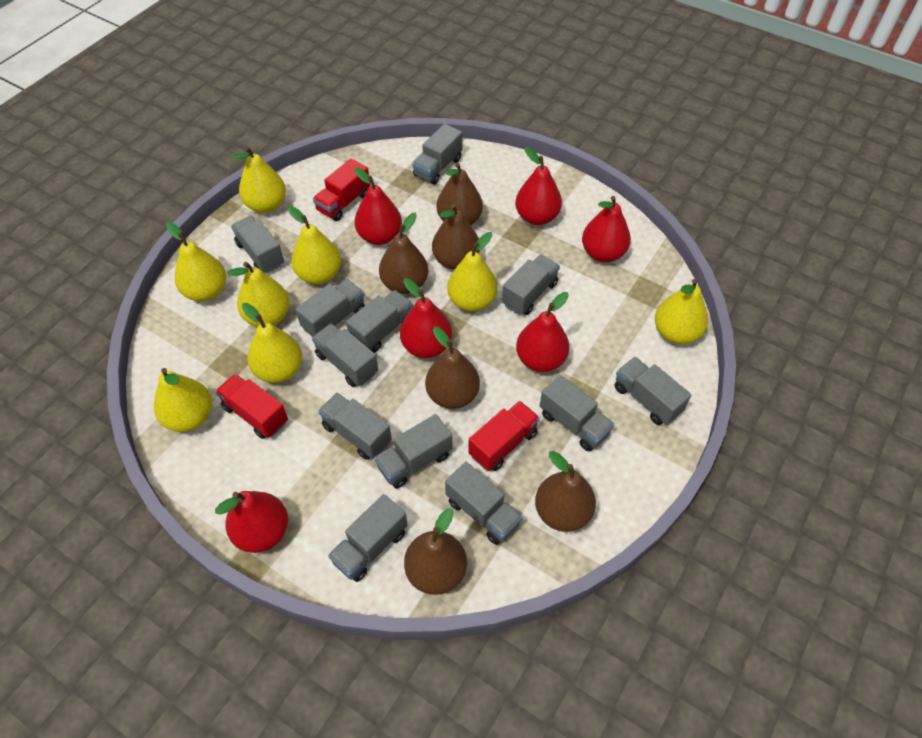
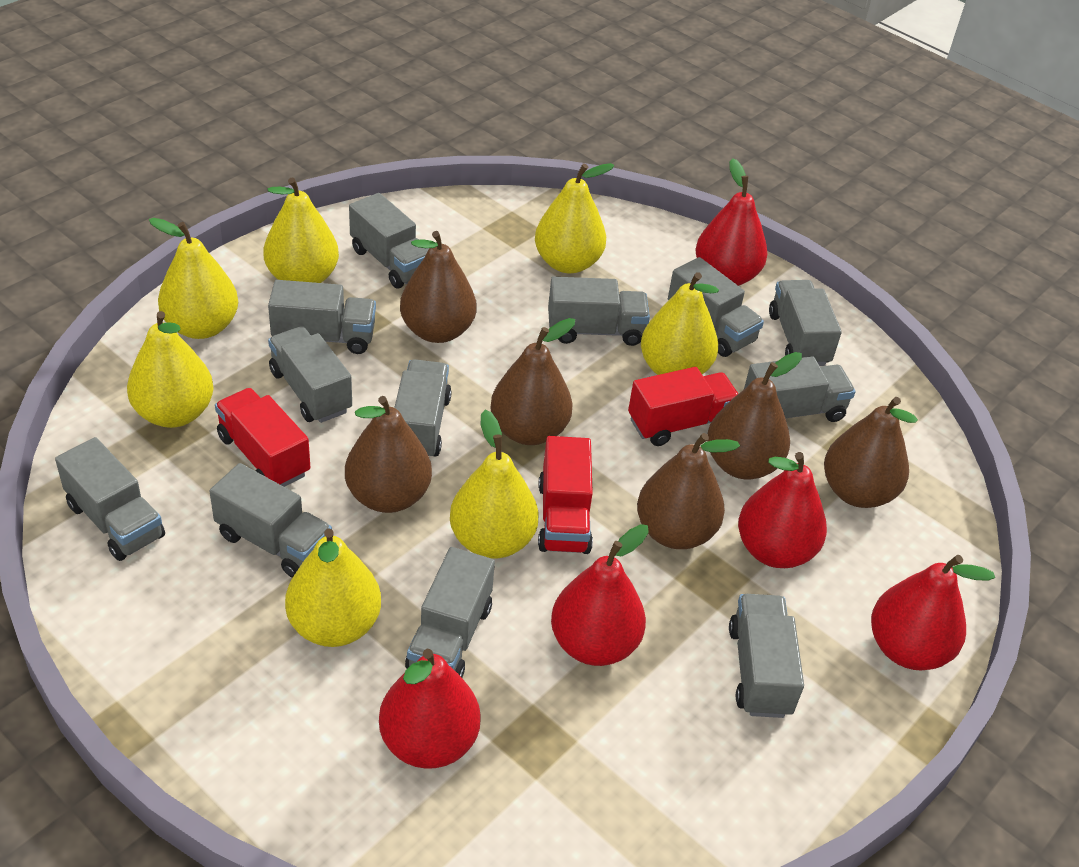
red pear: 6 -> 5
yellow pear: 8 -> 7

